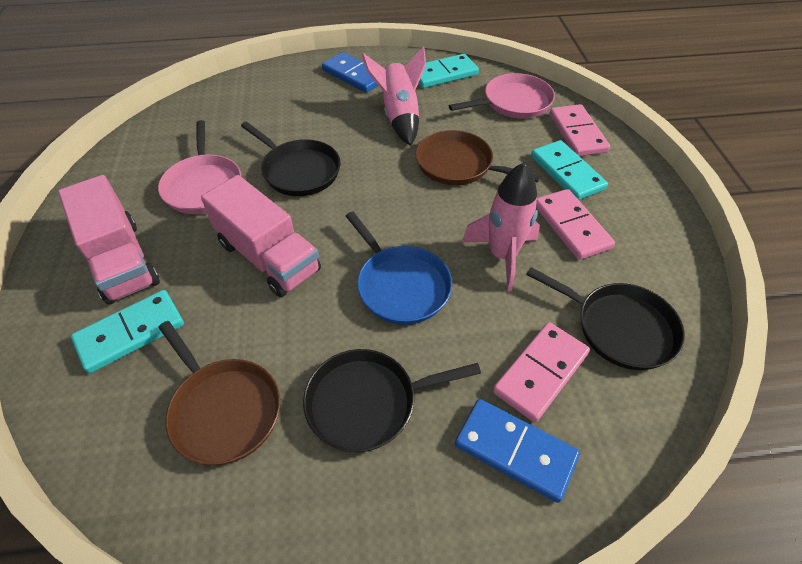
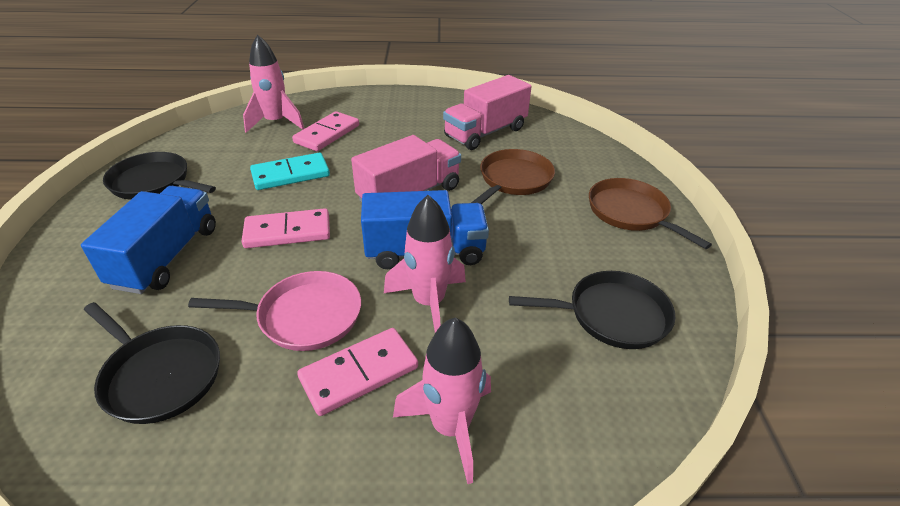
blue domino: 2 -> 0
blue pan: 1 -> 0
blue truck: 0 -> 2
pink pan: 2 -> 1
pink rocket: 2 -> 3
turquoise domino: 3 -> 1

